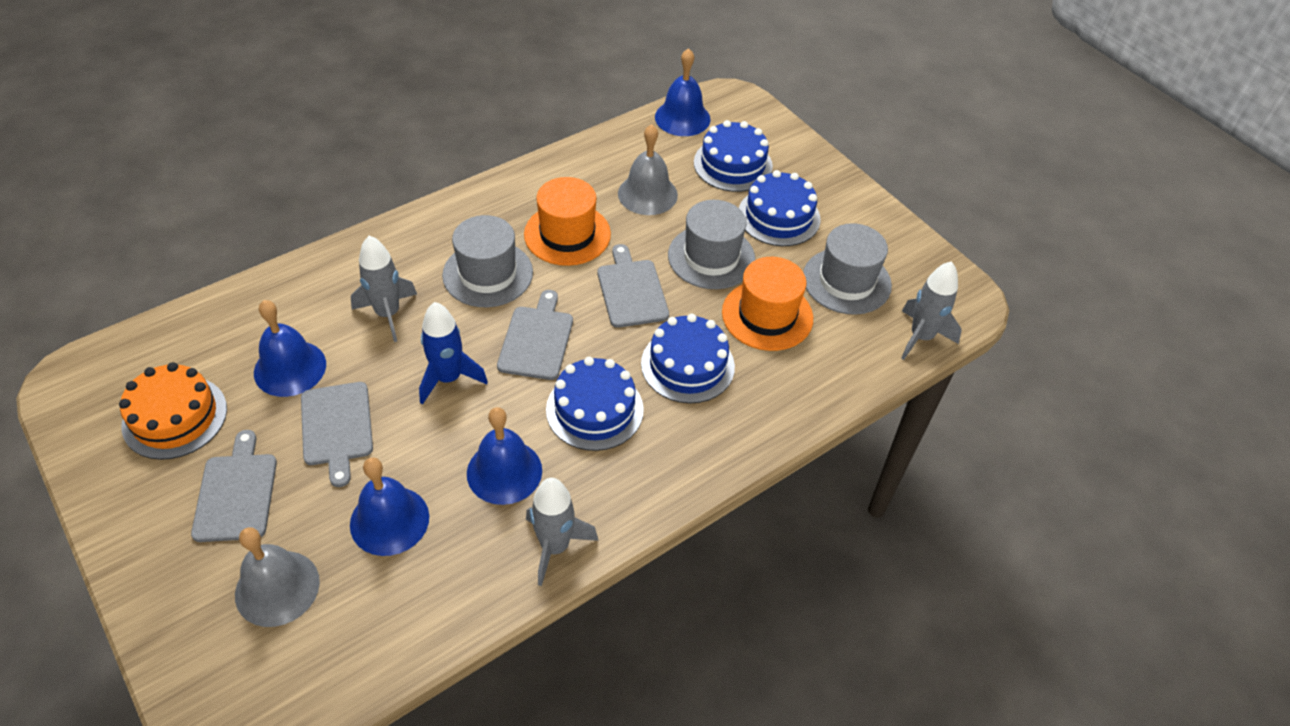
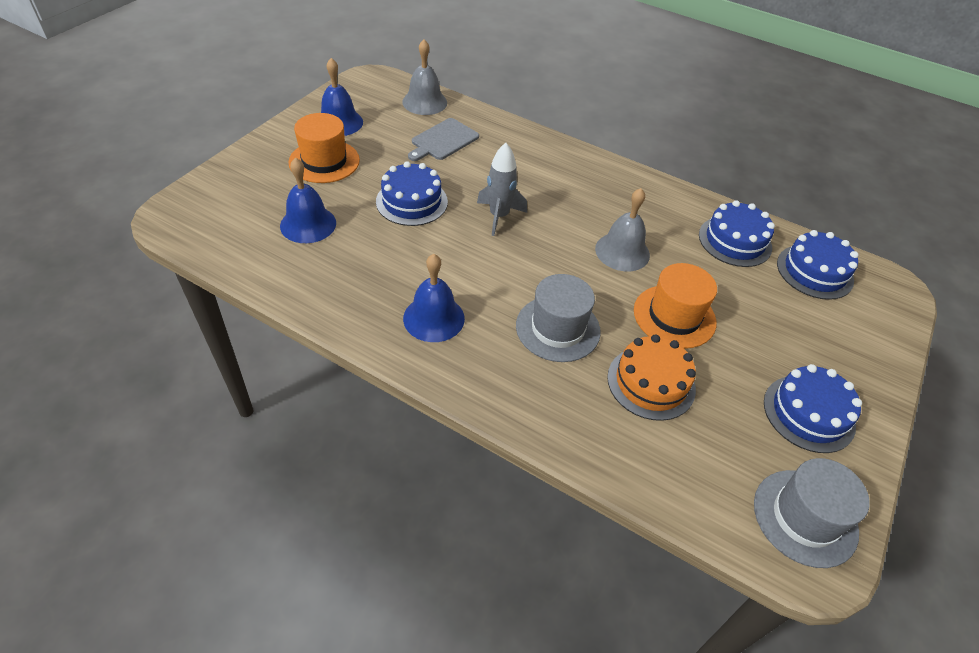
blue bell: 4 -> 3
blue rocket: 1 -> 0
grey cutting board: 4 -> 1
grey hat: 3 -> 2
grey rocket: 3 -> 1

